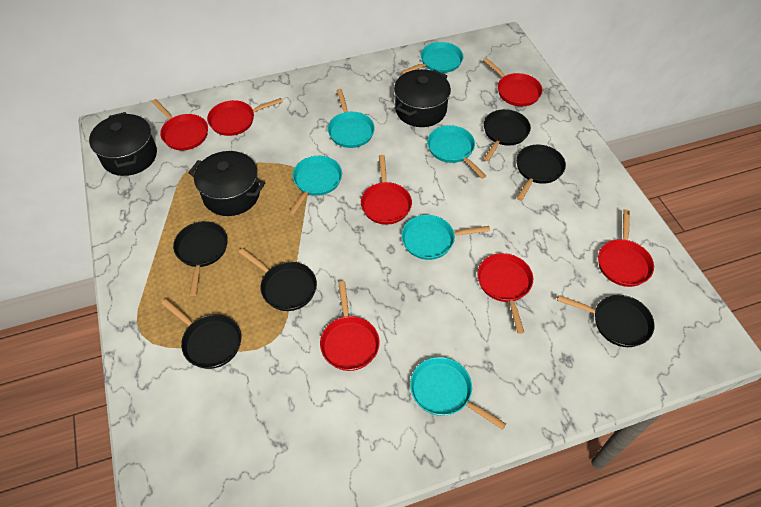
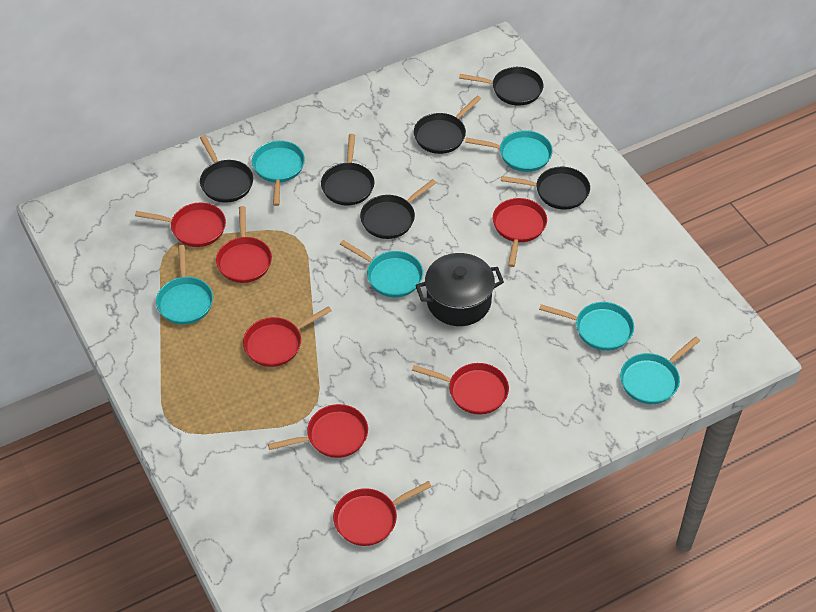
black pot: 3 -> 1

